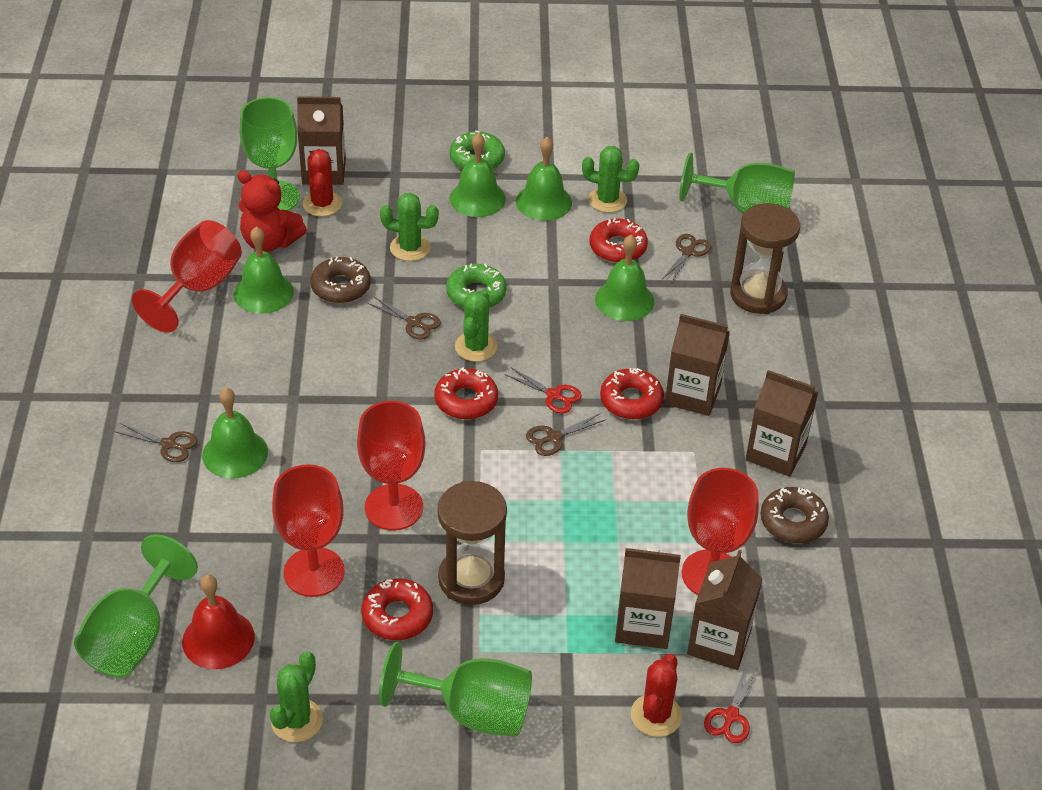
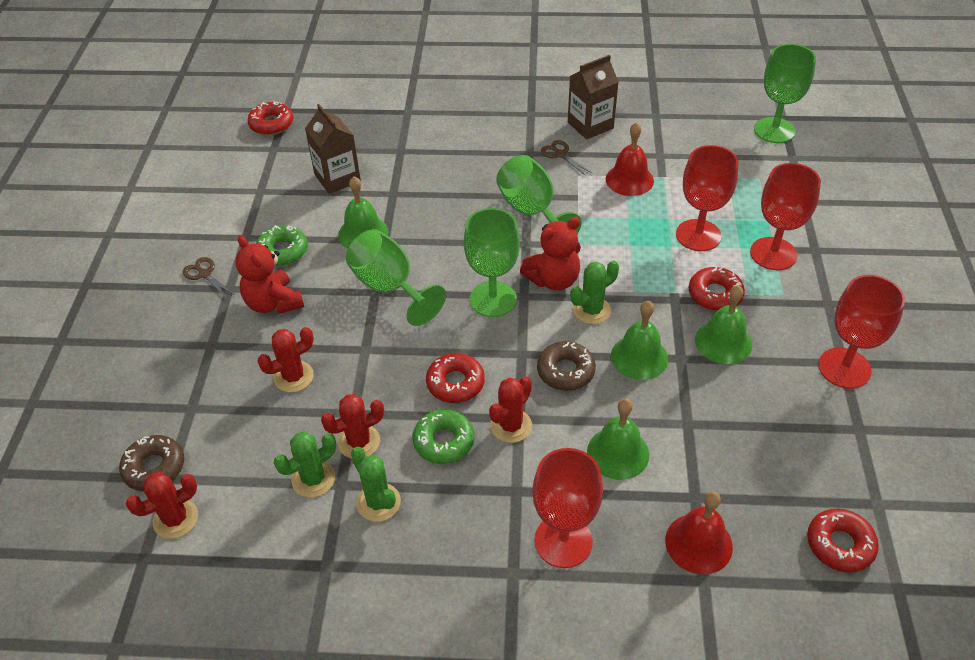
brown carton: 5 -> 2
brown hourglass: 2 -> 0
brown scissors: 4 -> 2
green bell: 5 -> 4
green cactus: 4 -> 3
red bell: 1 -> 2
red cactus: 2 -> 4
red scissors: 2 -> 0
red teddy bear: 1 -> 2

